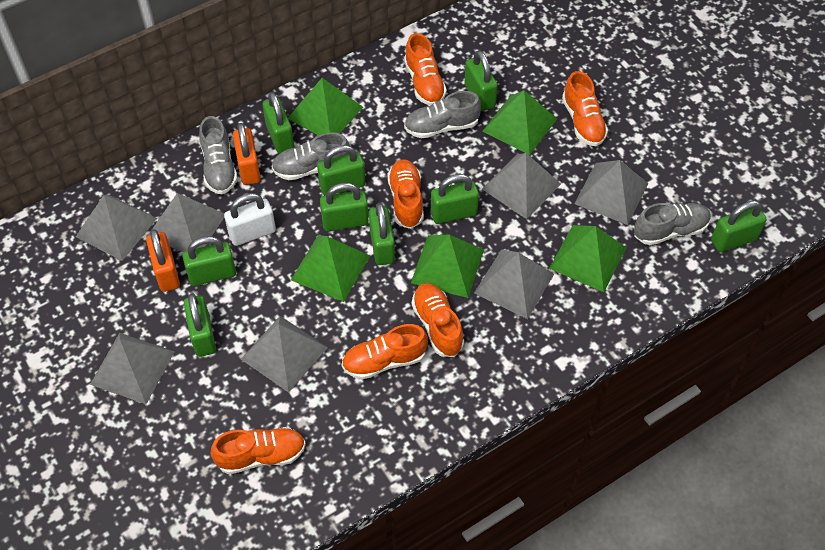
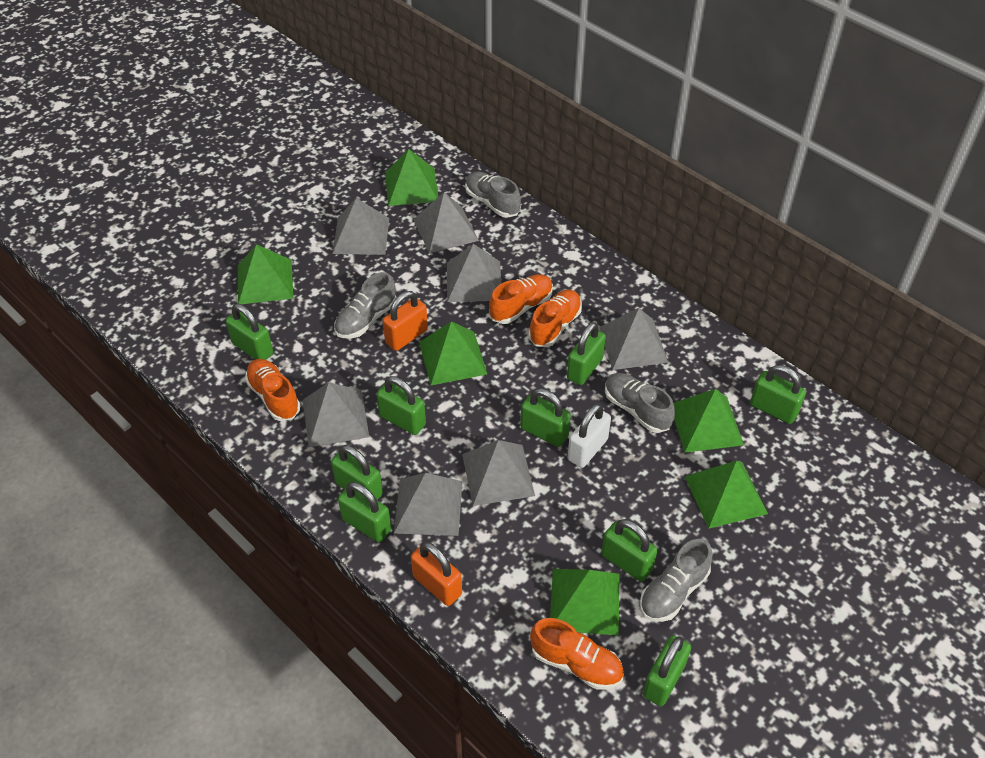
green pyramid: 5 -> 6
orange shoe: 6 -> 4

